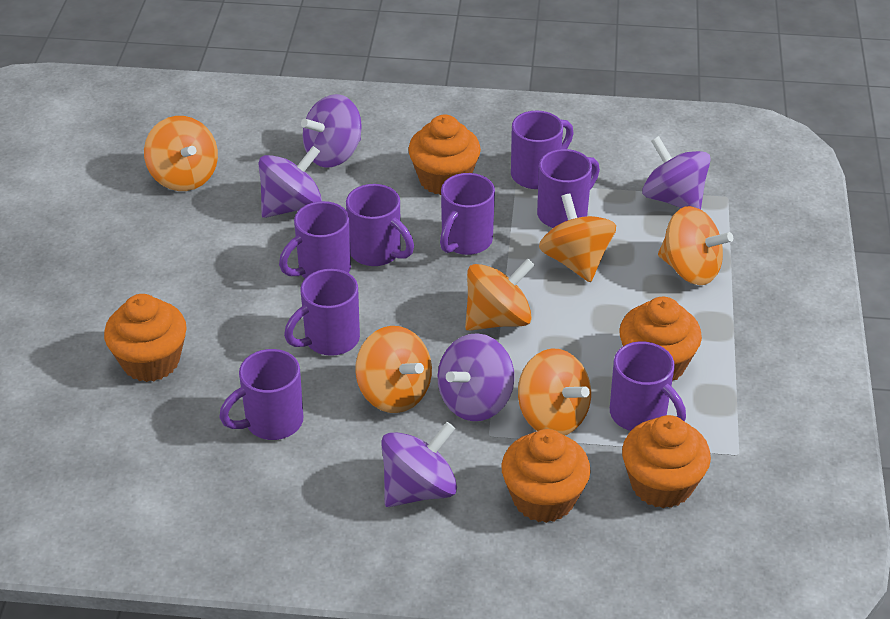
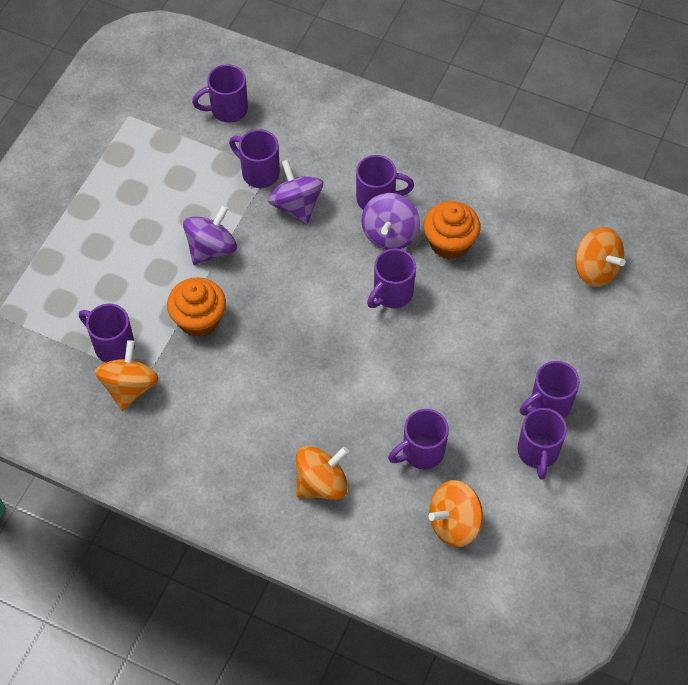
orange cupcake: 5 -> 2
orange spinning top: 6 -> 4
purple spinning top: 5 -> 3

